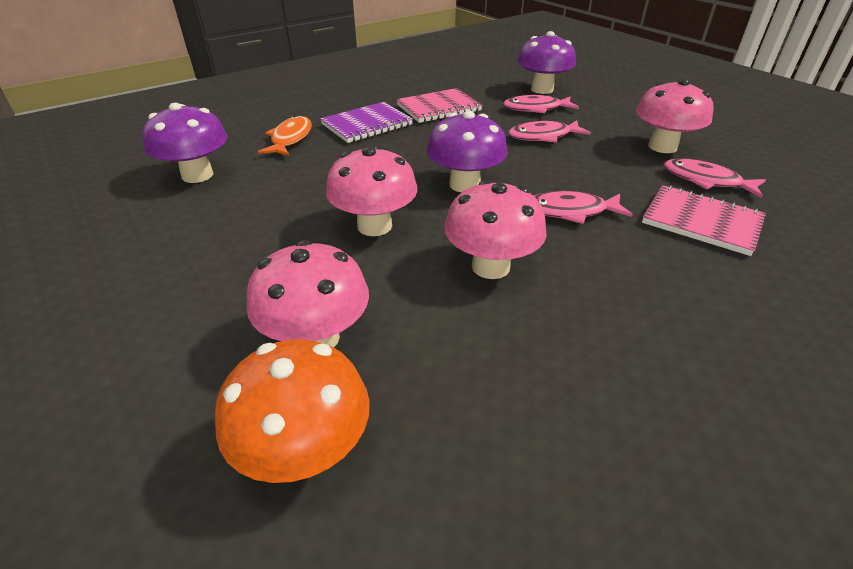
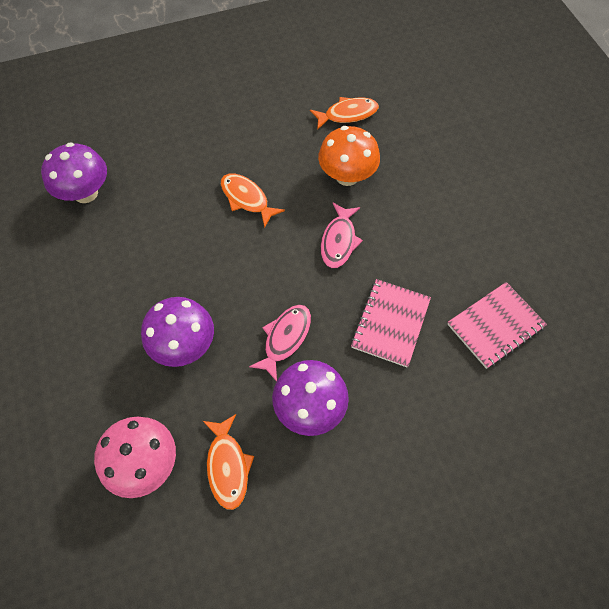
orange fish: 1 -> 3
pink fish: 4 -> 2
pink mushroom: 4 -> 1
purple notebook: 1 -> 0

